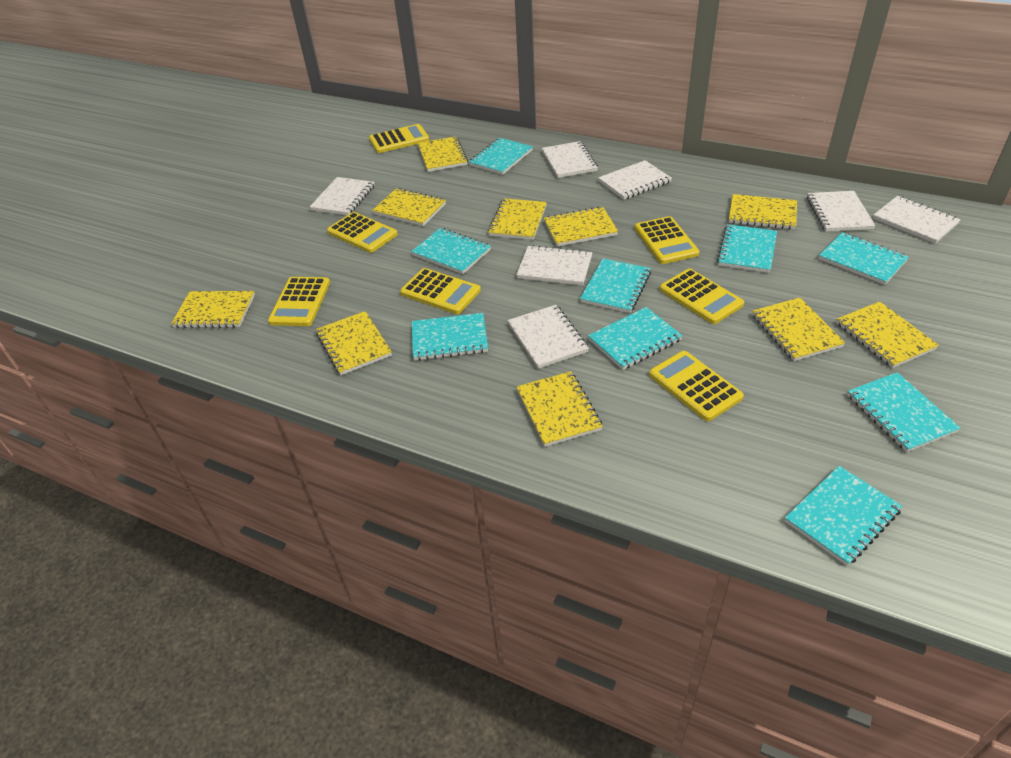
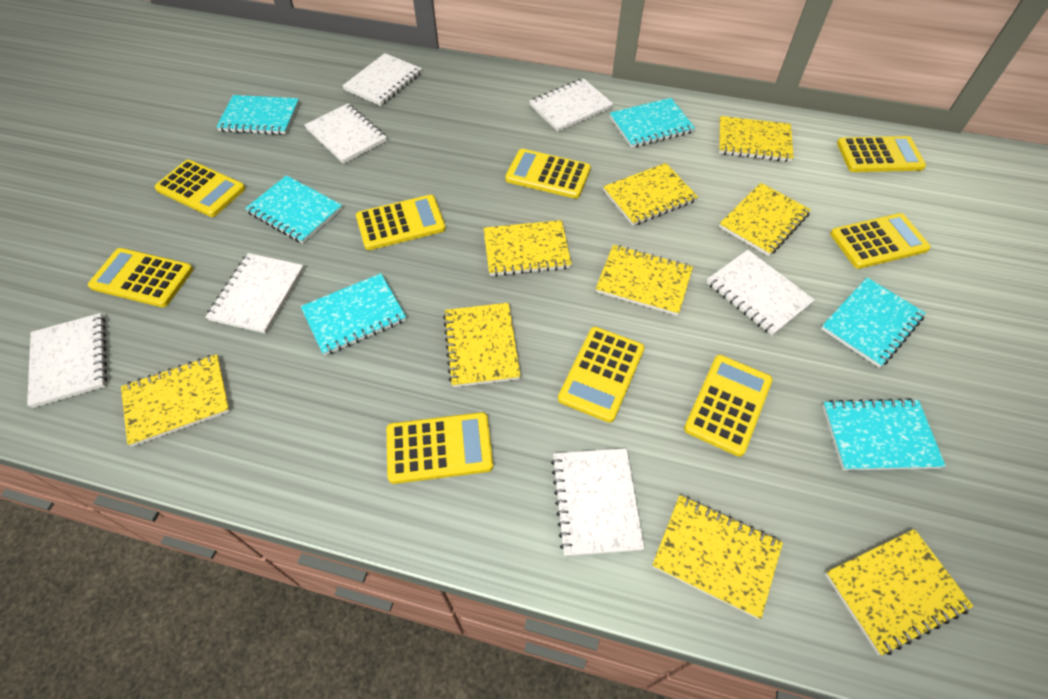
turquoise notebook: 9 -> 6
yellow calculator: 7 -> 9
yellow notebook: 10 -> 9

